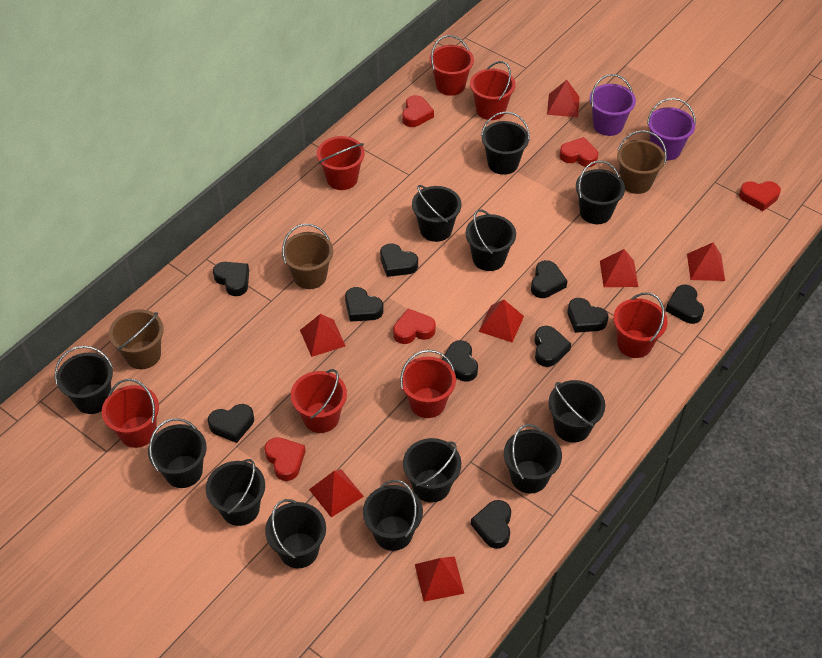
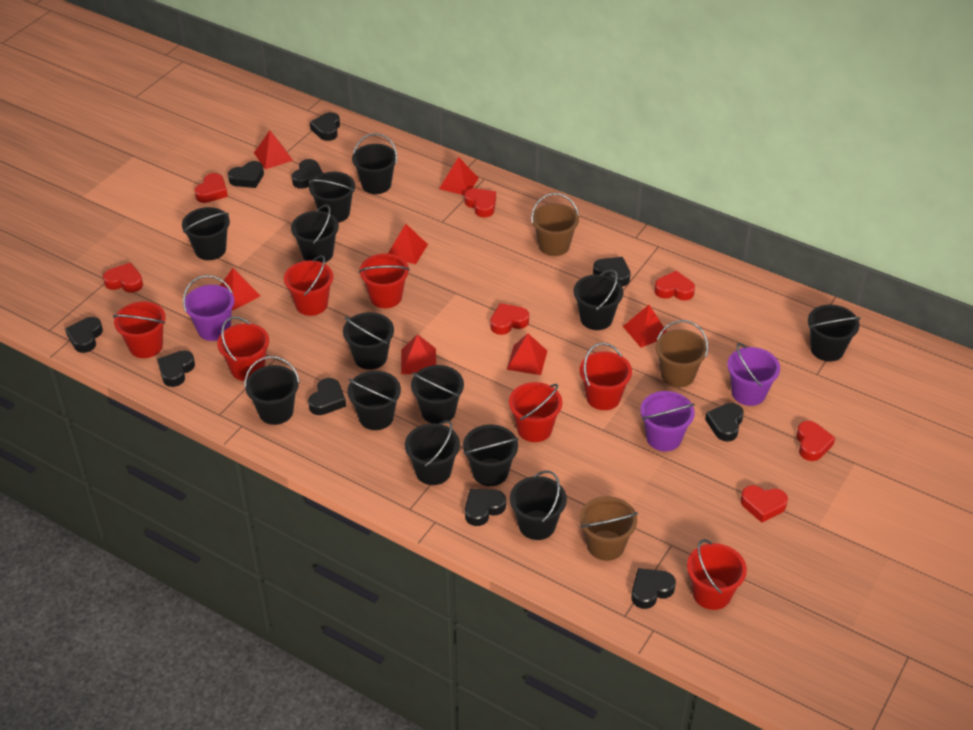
black bucket: 12 -> 13
purple bucket: 2 -> 3
red heart: 5 -> 7

